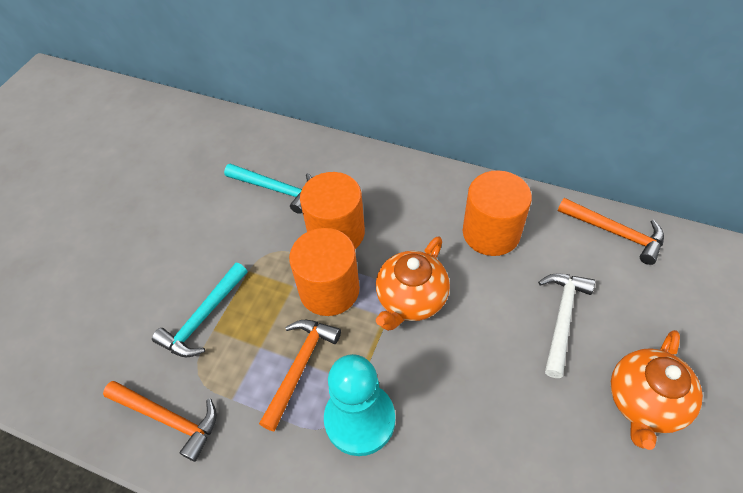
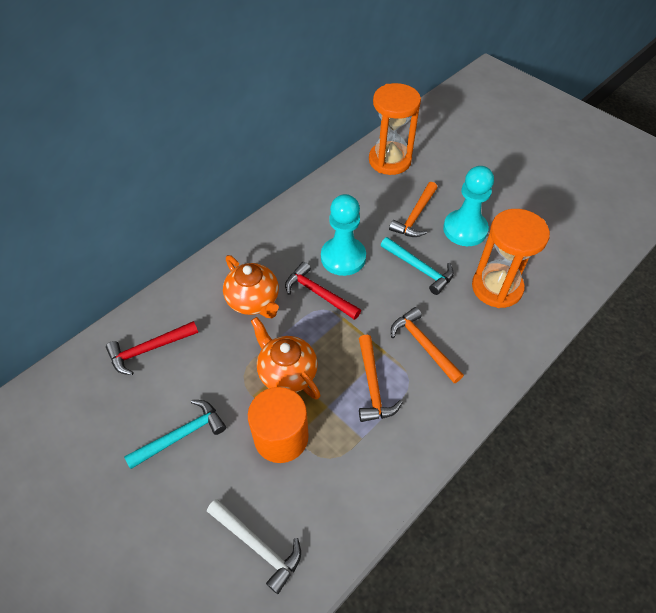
orange cylinder: 3 -> 1
orange hourglass: 0 -> 2
red hammer: 0 -> 2
turquoise pawn: 1 -> 2

